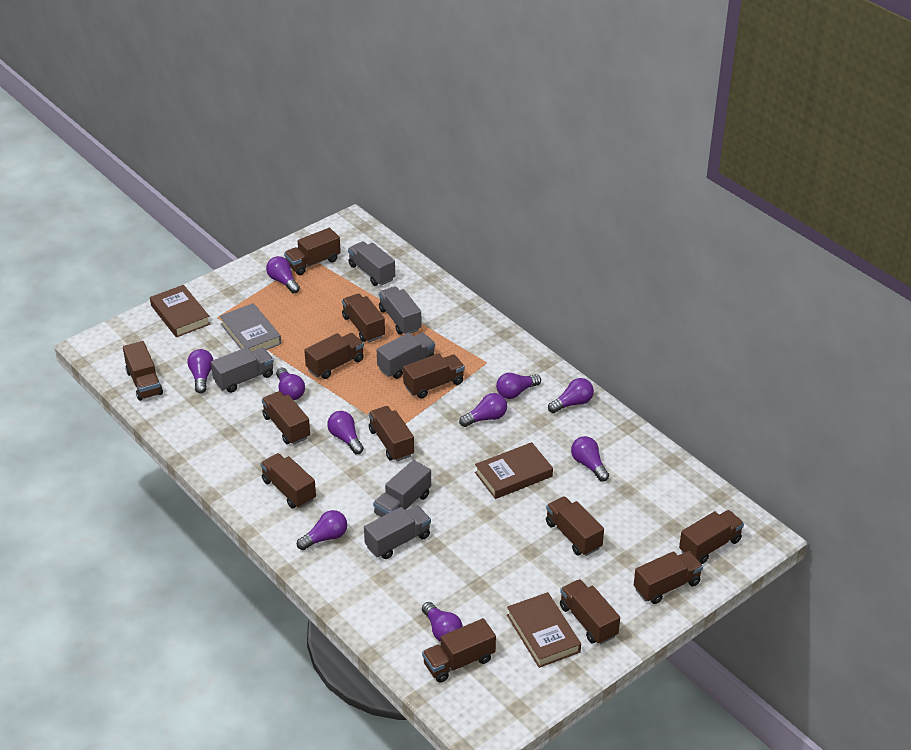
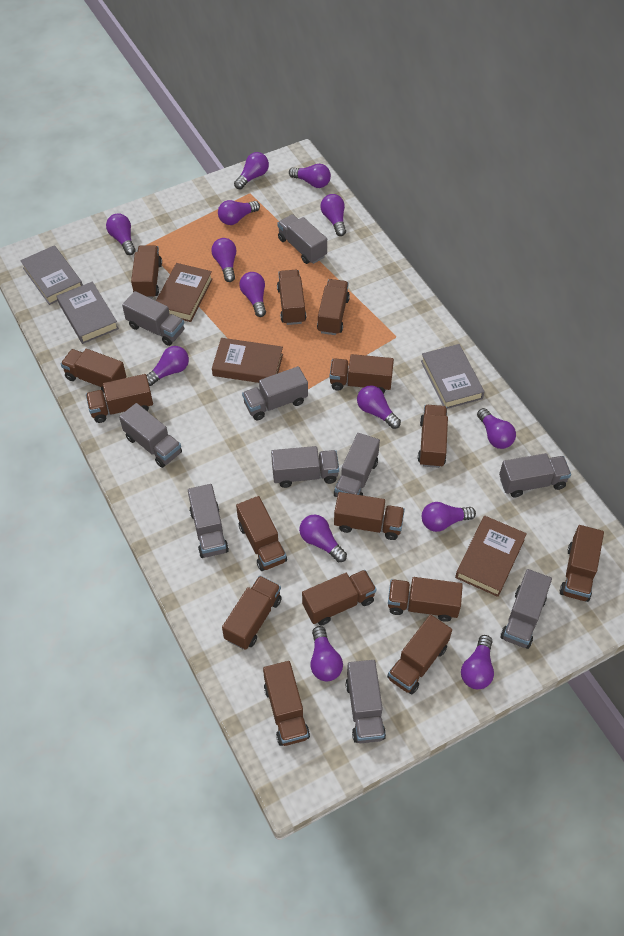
brown truck: 13 -> 15
grey book: 1 -> 3
grey truck: 6 -> 10
purple light bulb: 10 -> 14

